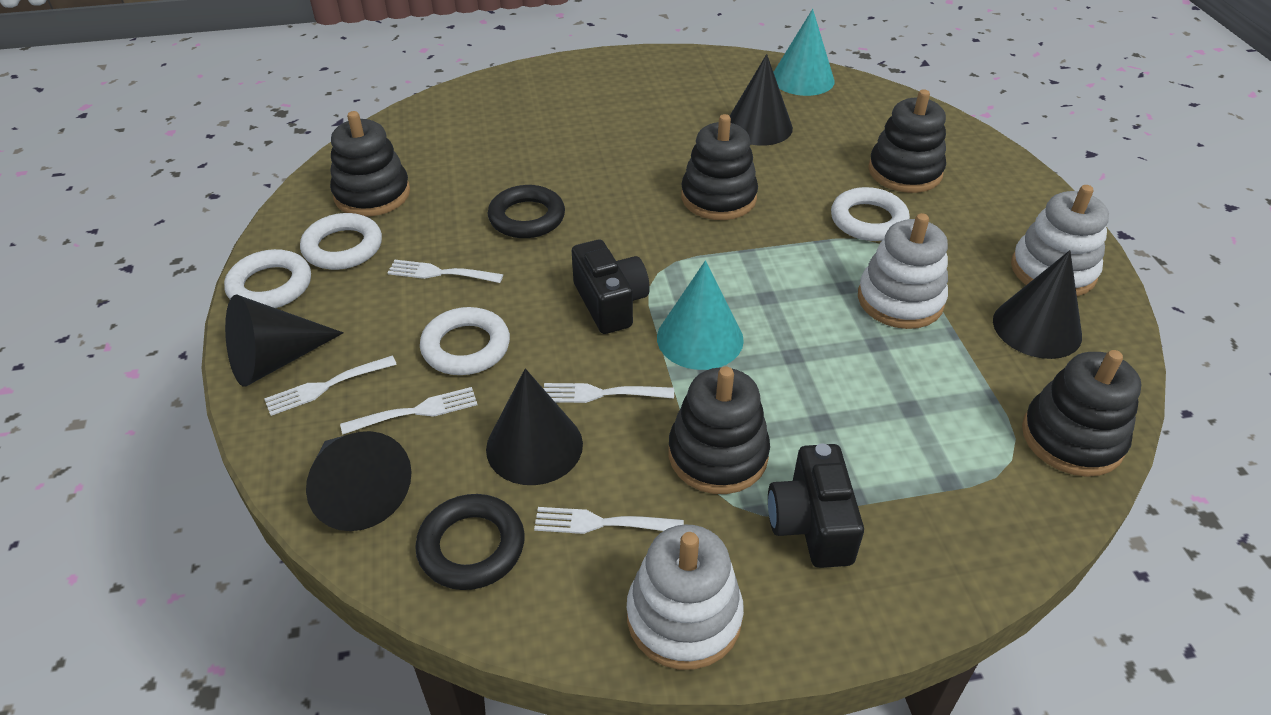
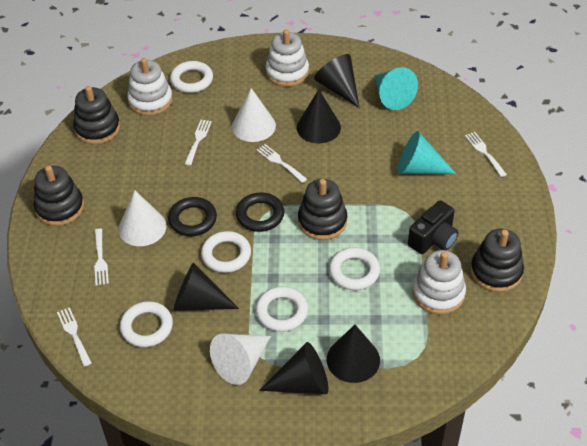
black camera: 2 -> 1
black stacking toy: 5 -> 4
white cone: 0 -> 3
white ring: 4 -> 5

